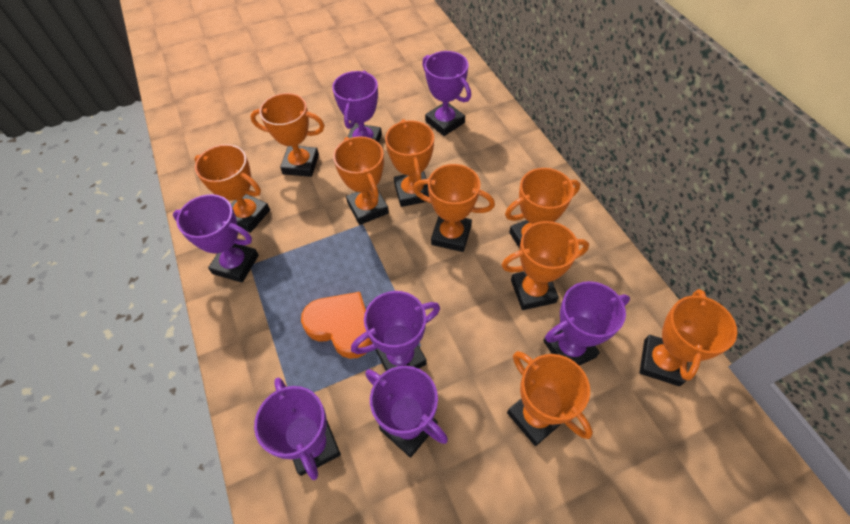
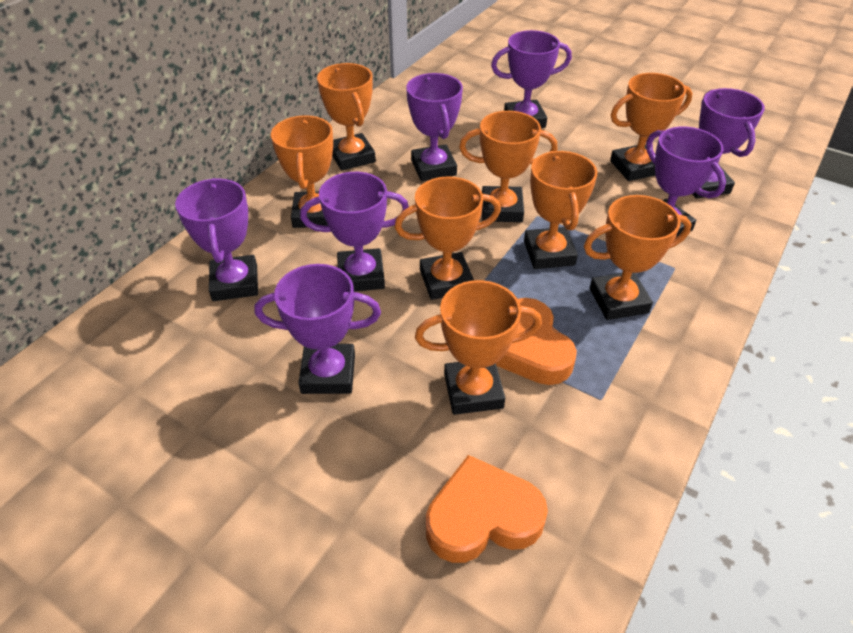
orange heart: 1 -> 2
orange trophy: 9 -> 8

